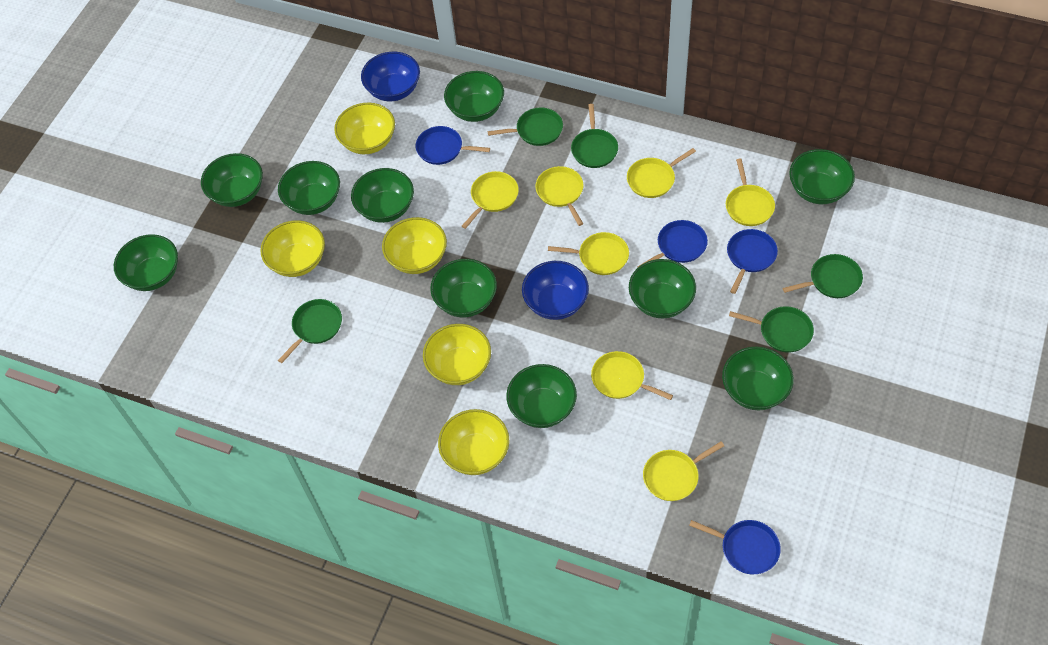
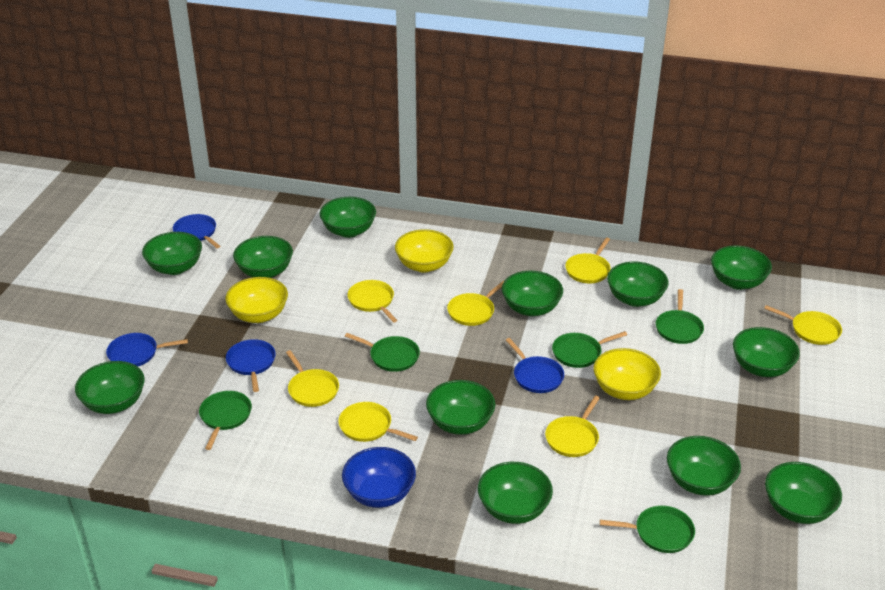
blue bowl: 2 -> 1
green bowl: 10 -> 12
yellow bowl: 5 -> 3

